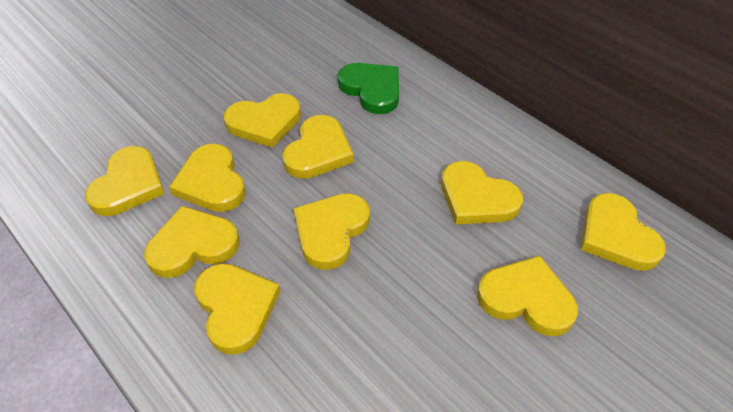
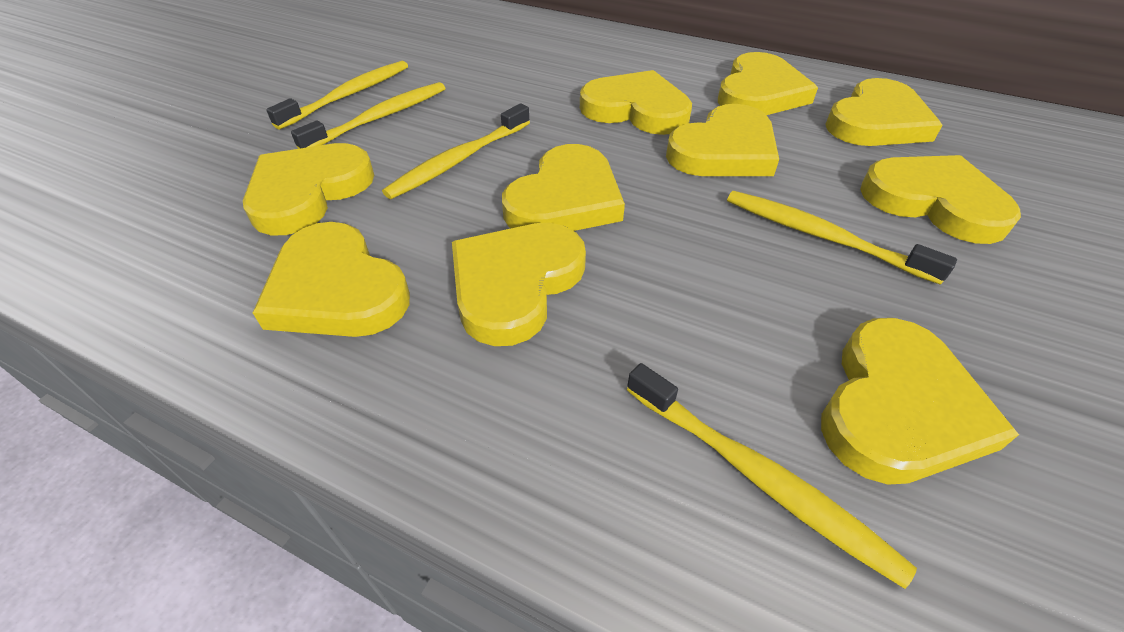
green heart: 1 -> 0
yellow toothbrush: 0 -> 5

